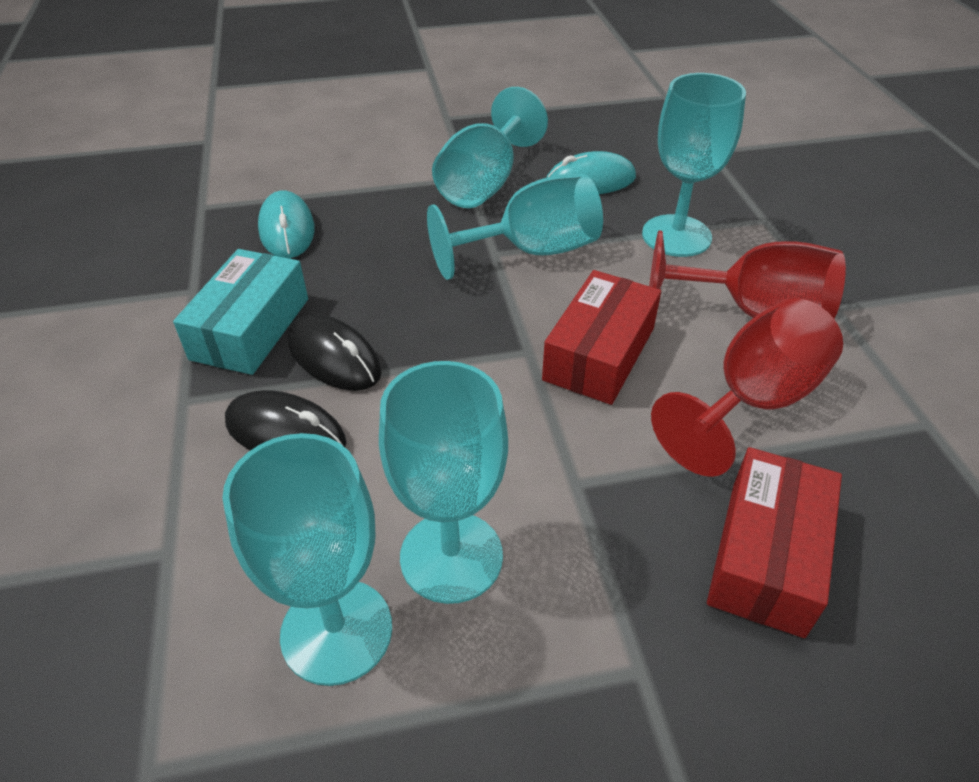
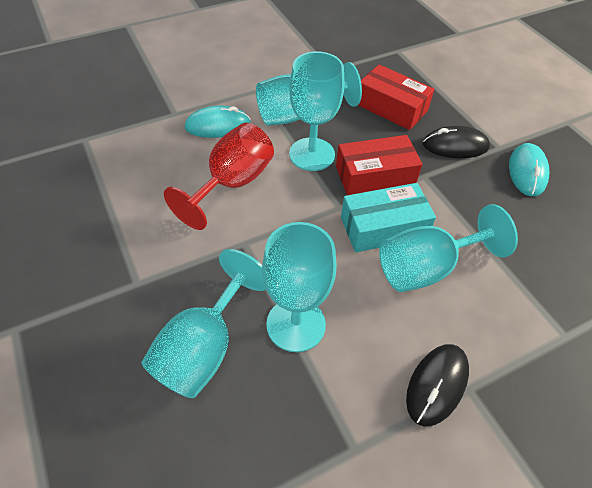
red goblet: 2 -> 1

